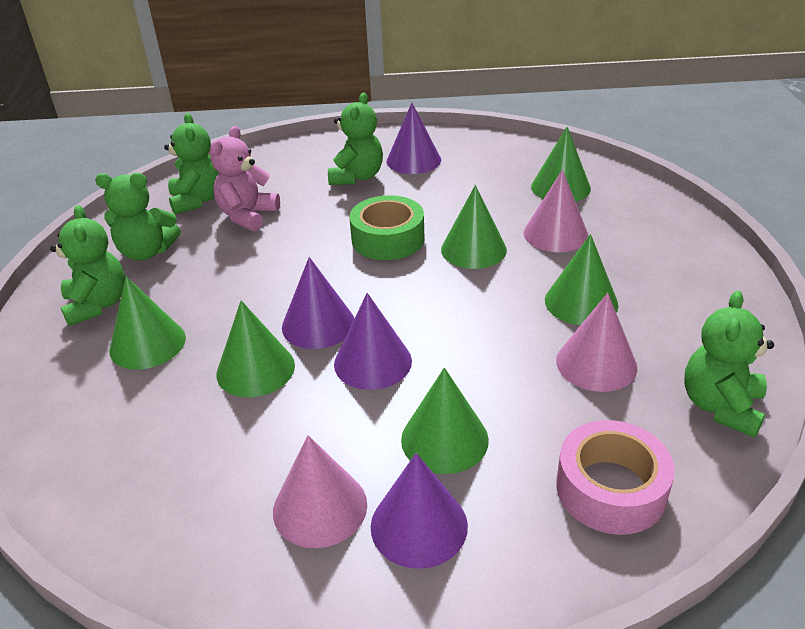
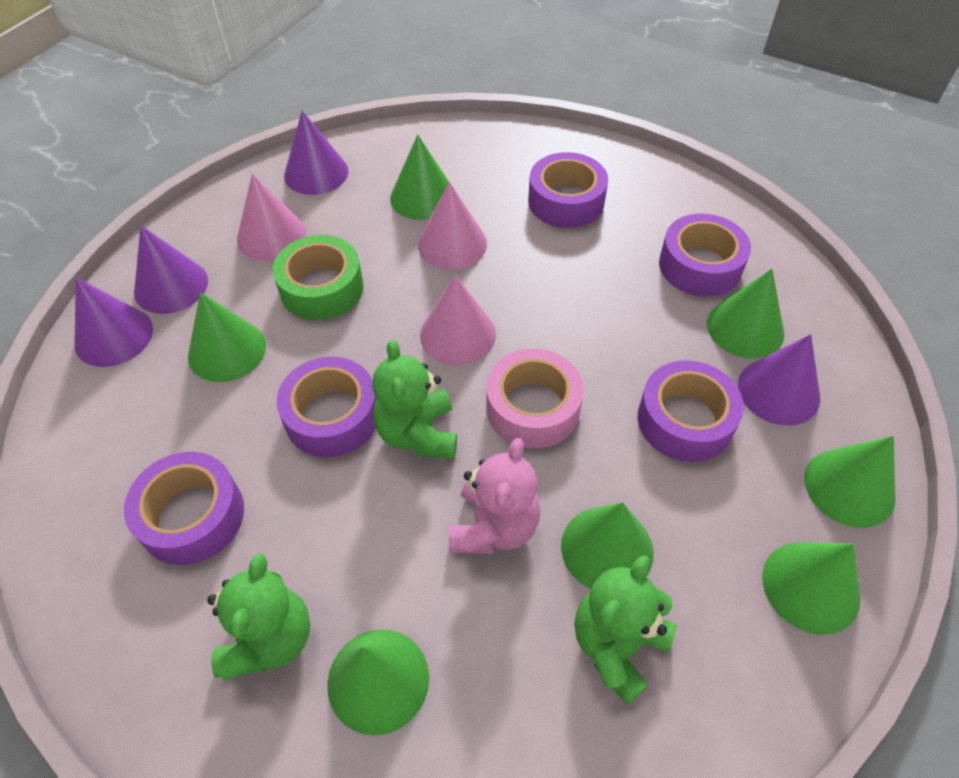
green cone: 6 -> 7
green teddy bear: 5 -> 3
purple tape: 0 -> 5

